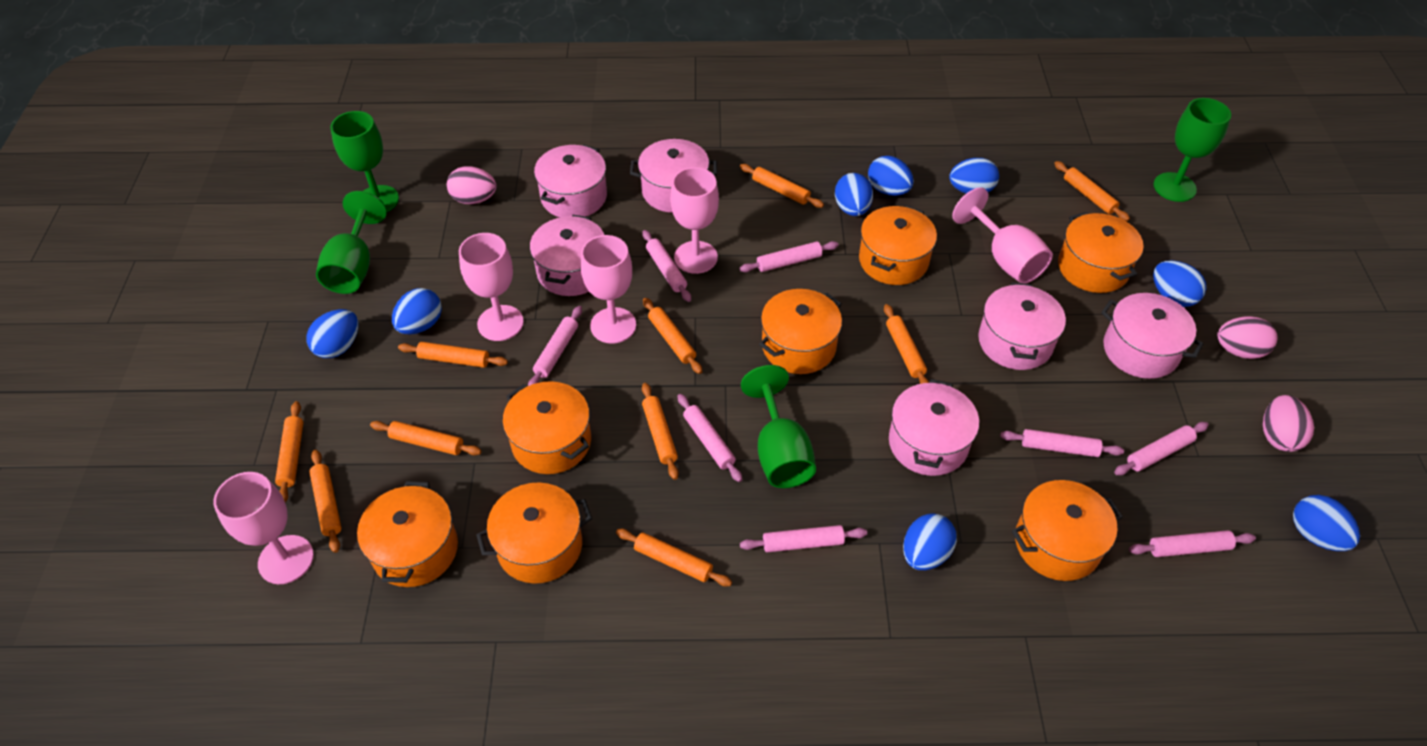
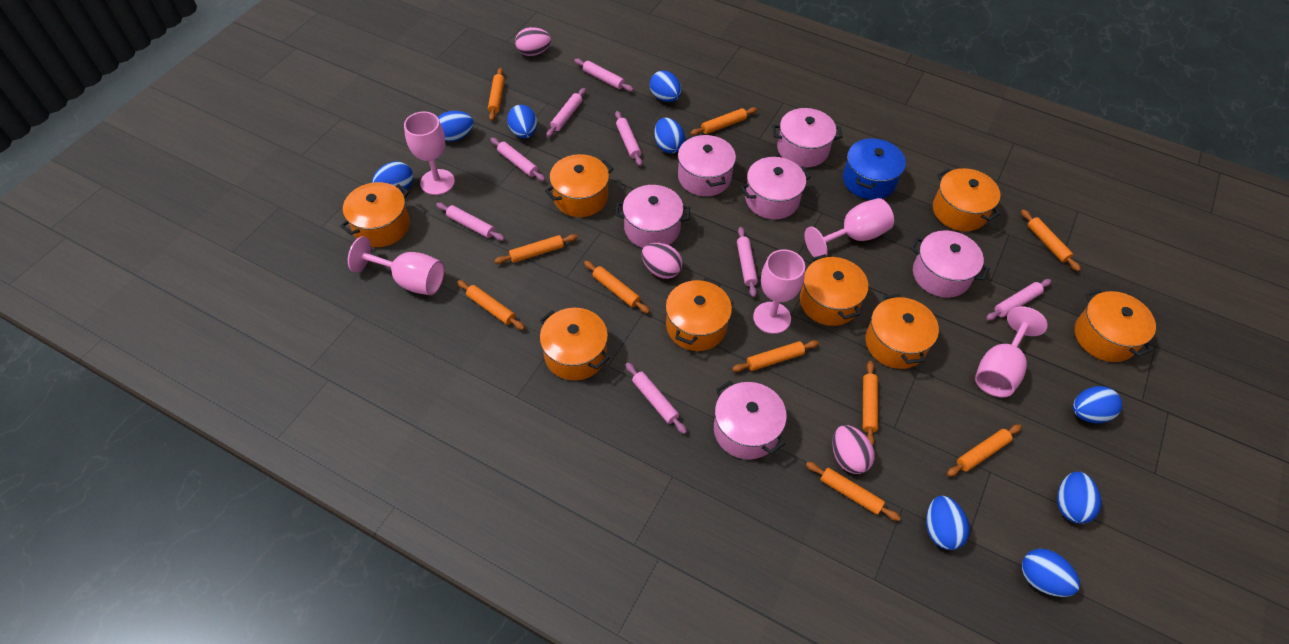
blue egg: 8 -> 9
blue pot: 0 -> 1
green goblet: 4 -> 0
orange pot: 7 -> 8

